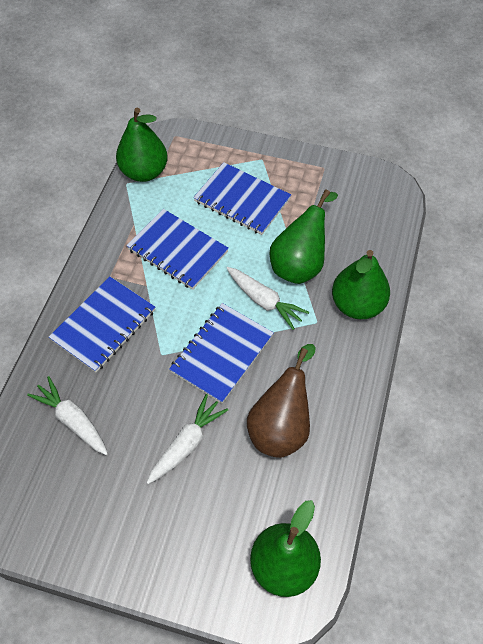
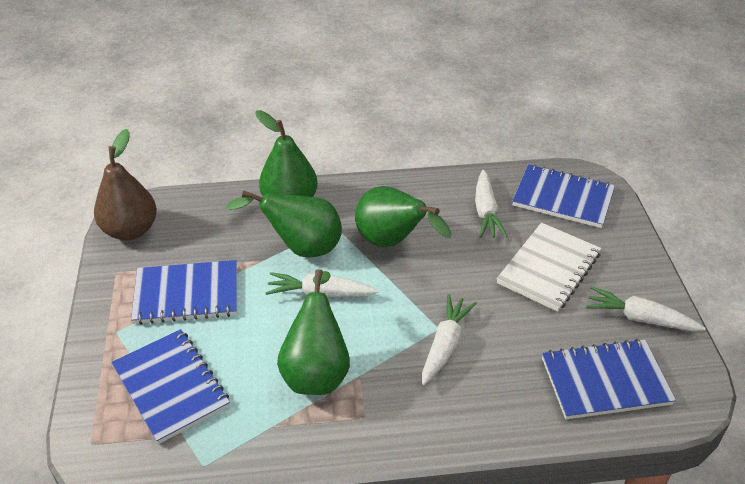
white carrot: 3 -> 4
white notebook: 0 -> 1

